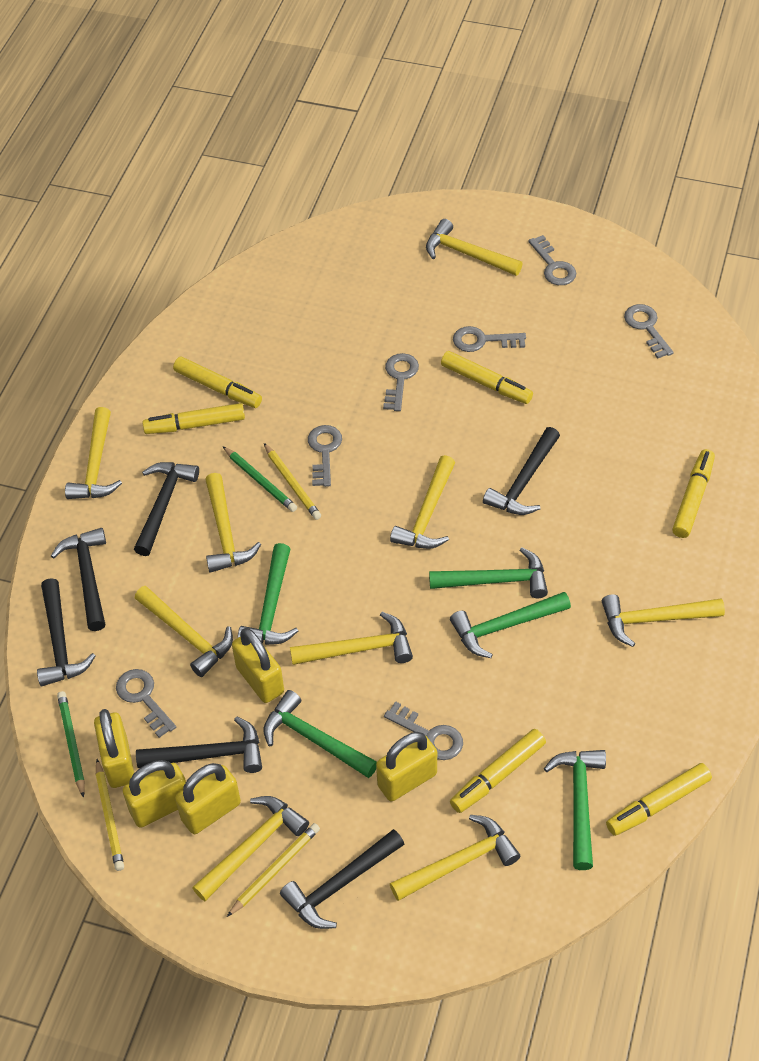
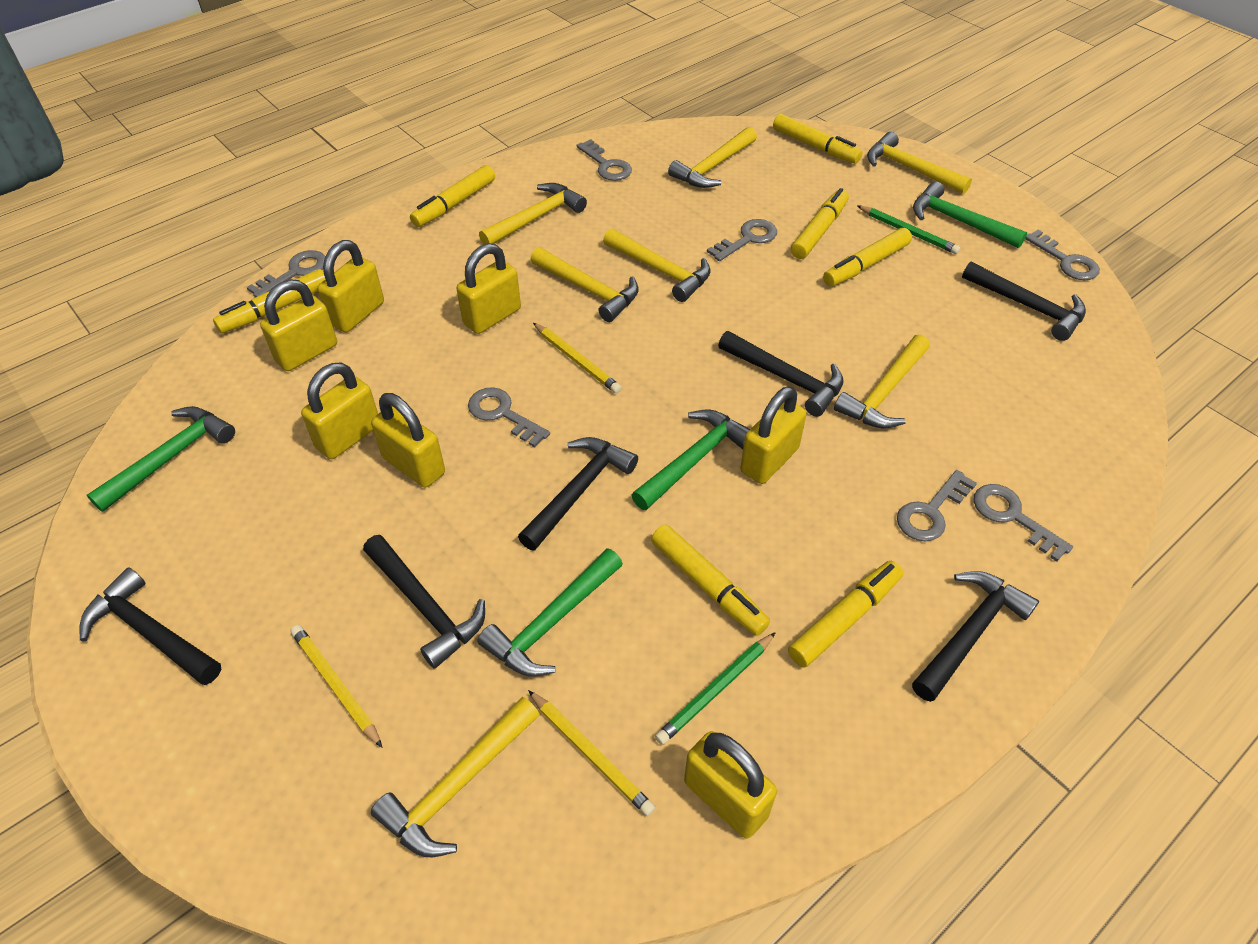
green hammer: 5 -> 4
yellow hammer: 9 -> 7
yellow marker: 6 -> 7
yellow padlock: 5 -> 7

